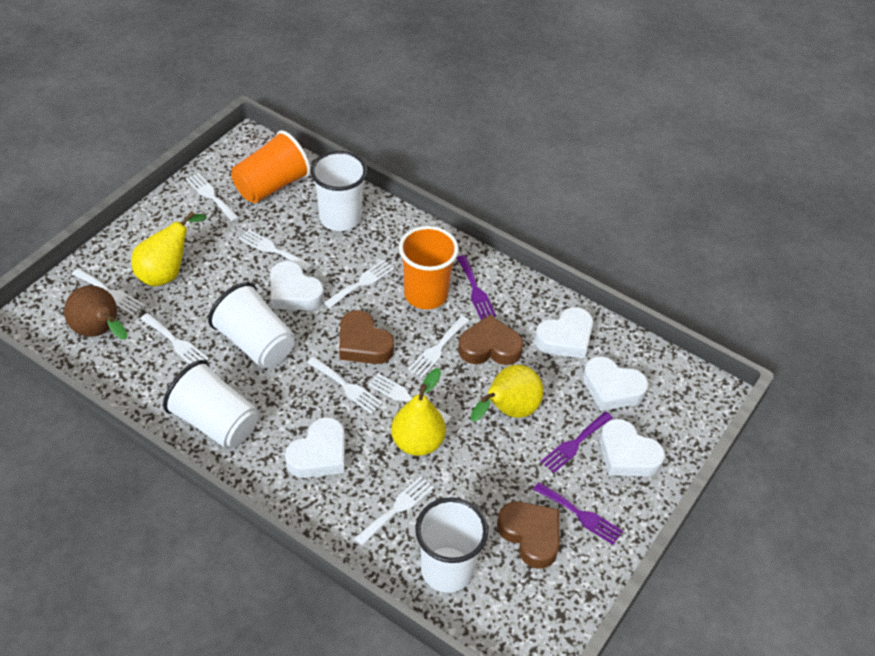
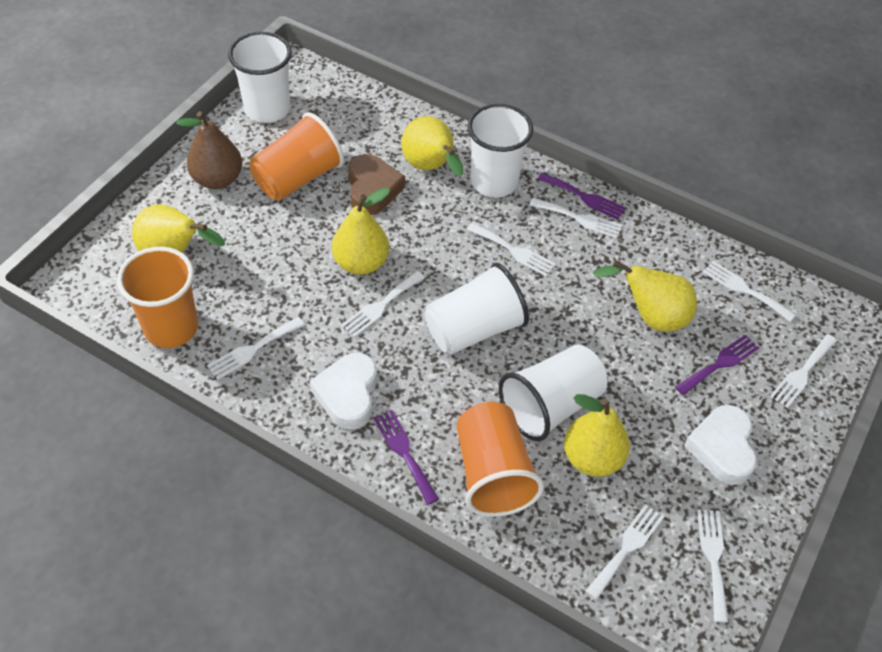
brown heart: 3 -> 1
orange cup: 2 -> 3
white fork: 9 -> 8
white heart: 5 -> 2
yellow pear: 3 -> 5

